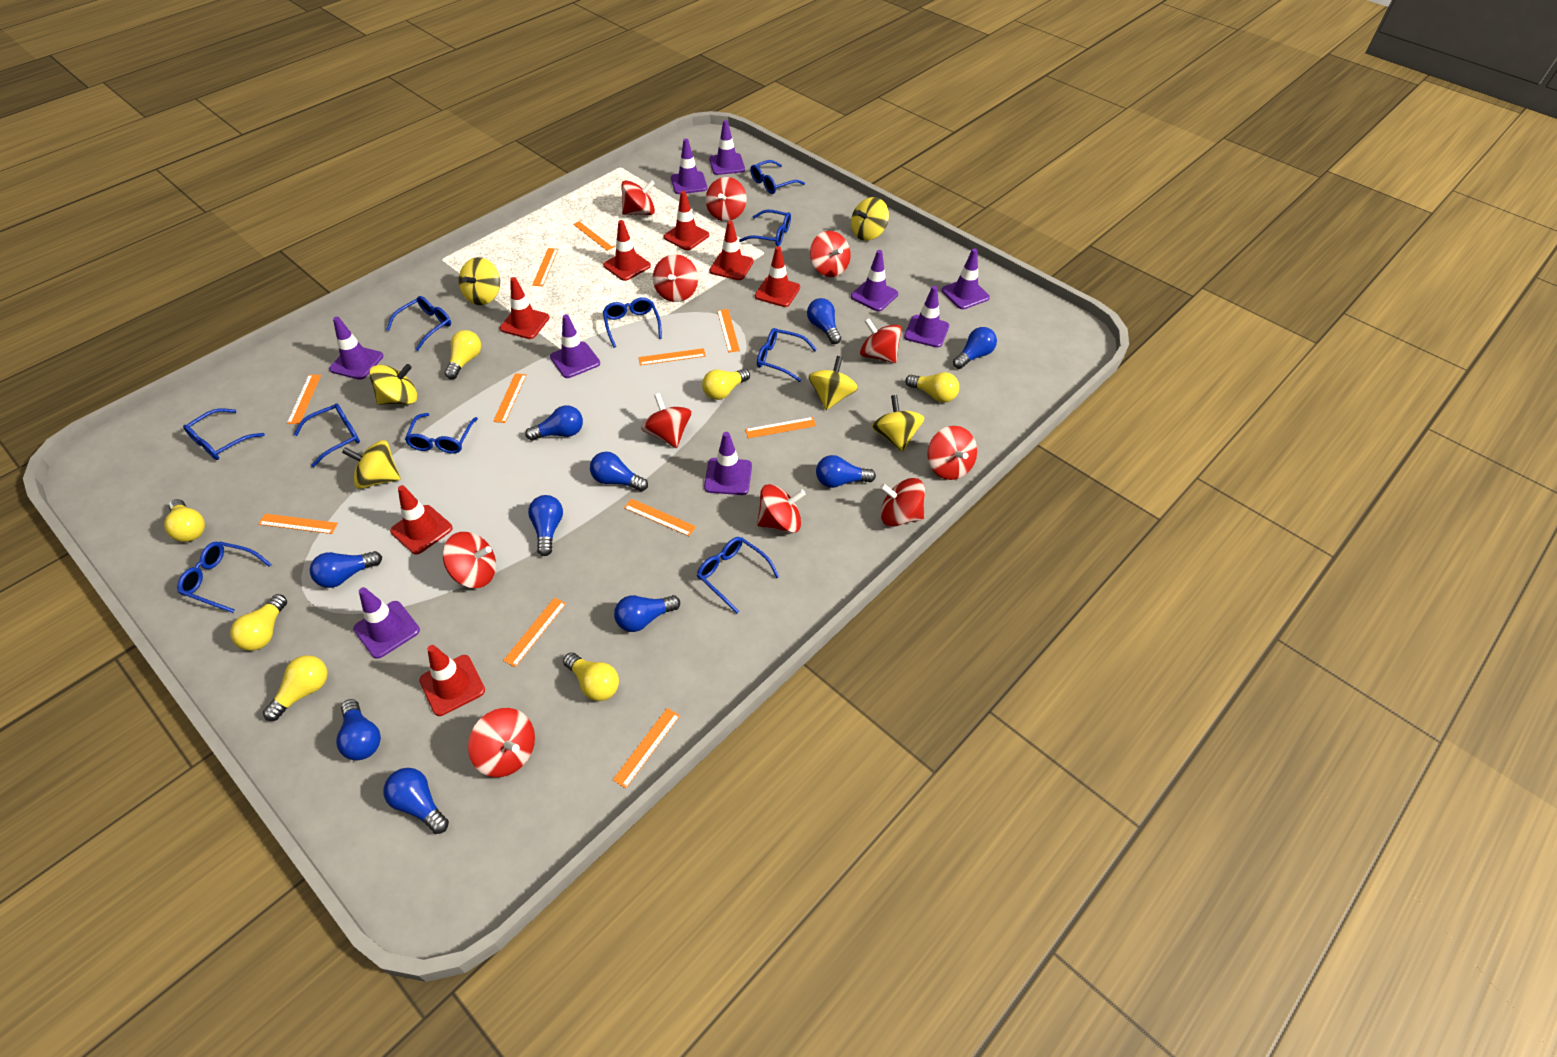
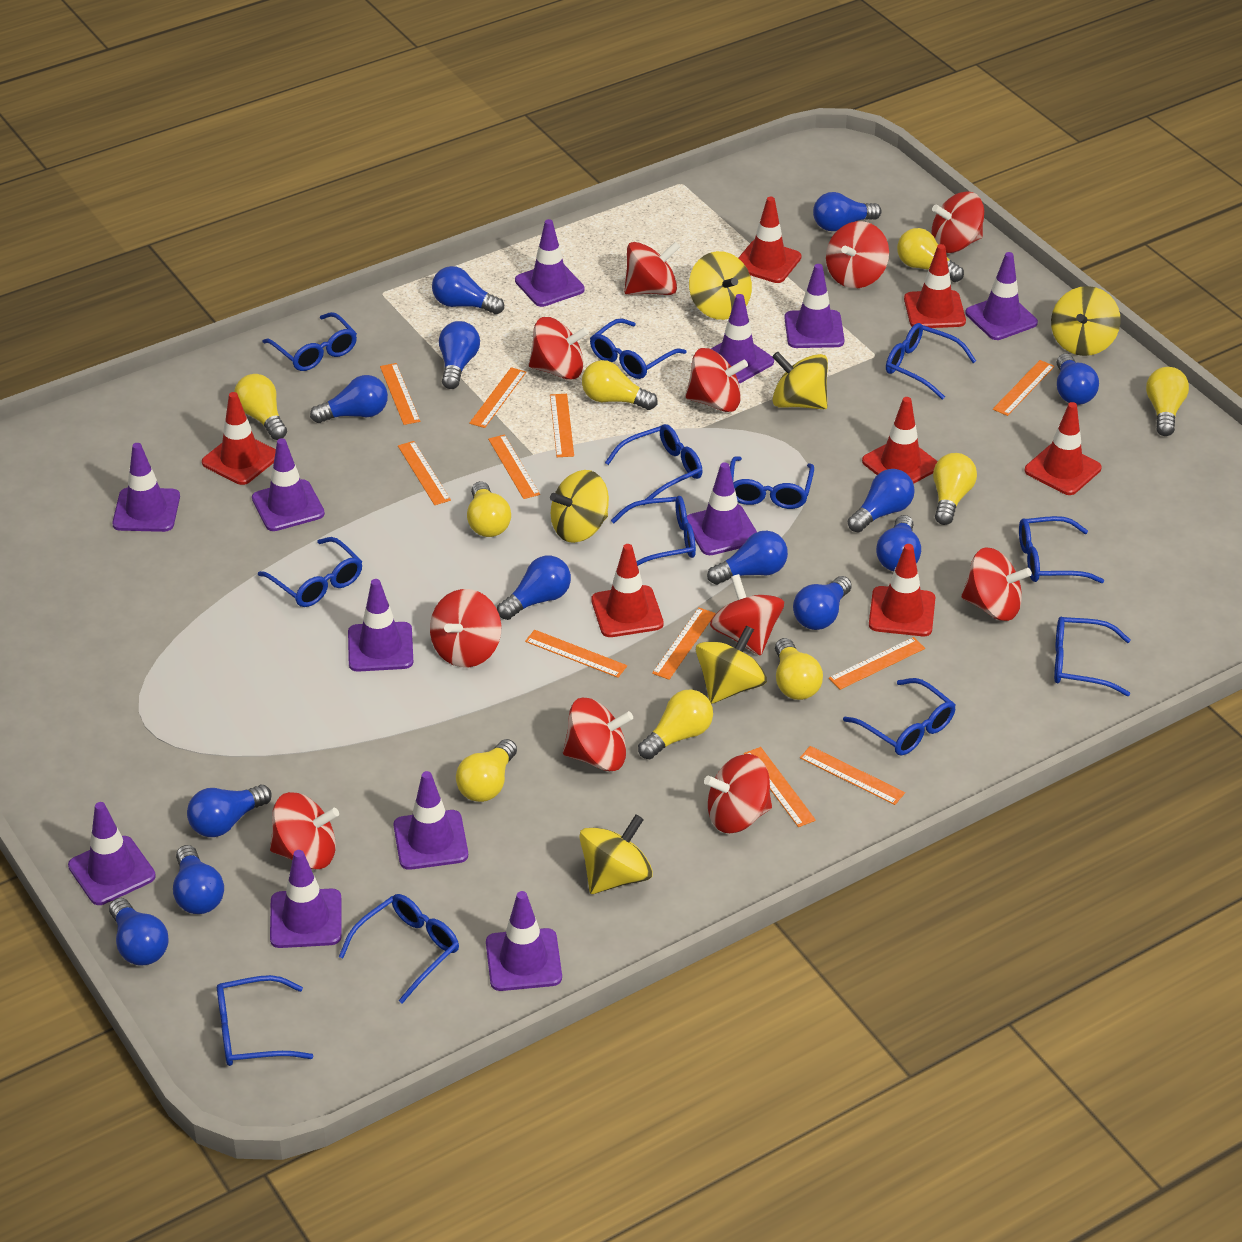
blue glasses: 10 -> 12
blue light bulb: 10 -> 13
purple traffic cone: 9 -> 12
yellow light bulb: 7 -> 9

